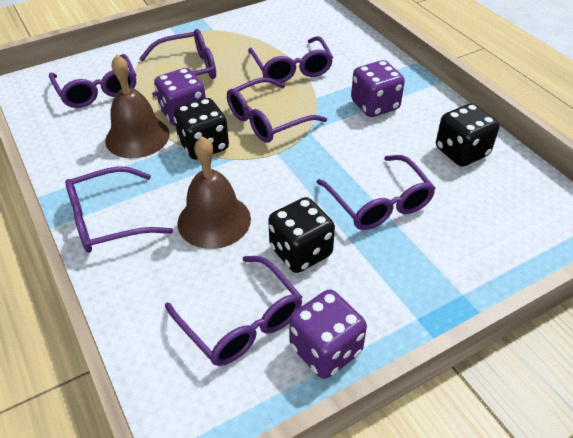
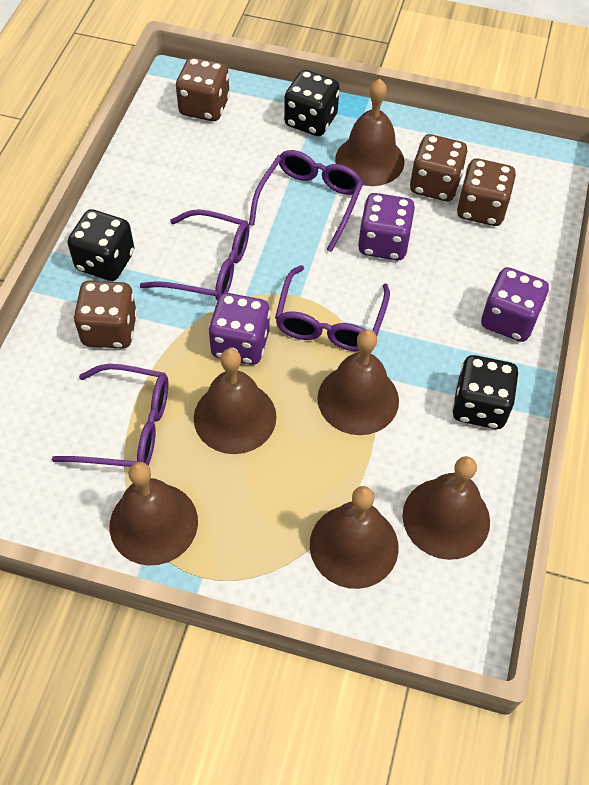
brown bell: 2 -> 6
brown dice: 0 -> 4
purple glasses: 7 -> 4

